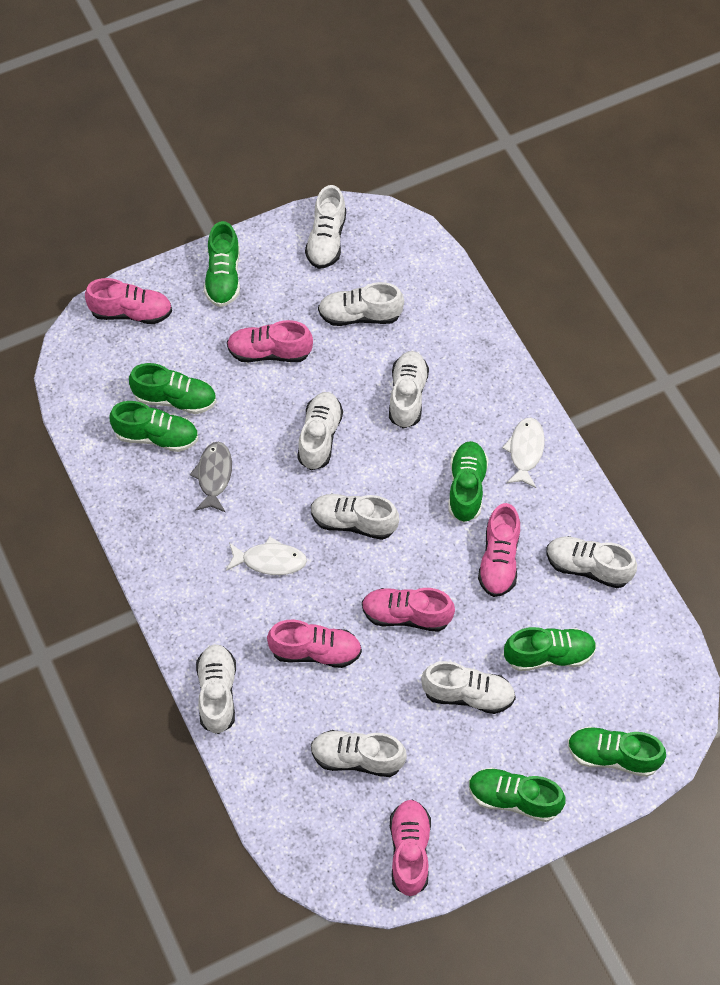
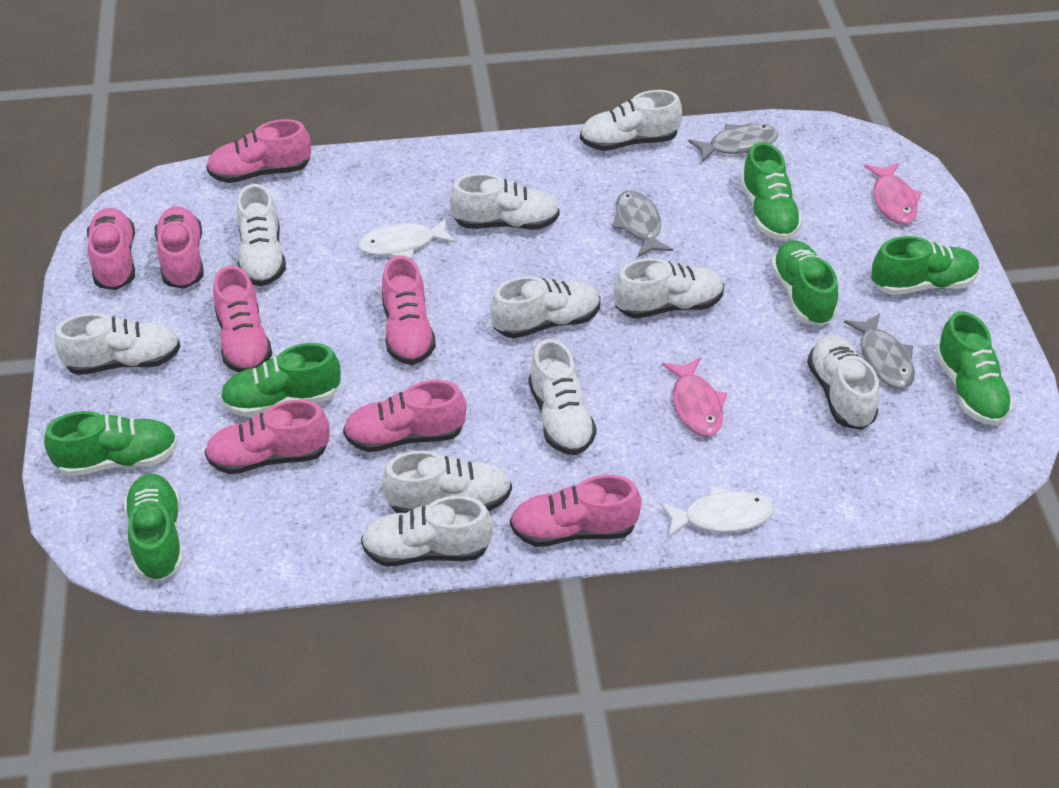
grey fish: 1 -> 3
pink fish: 0 -> 2
pink shoe: 6 -> 8
white shoe: 9 -> 10

